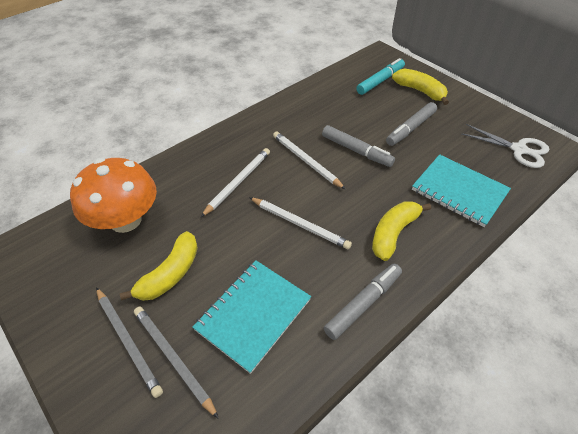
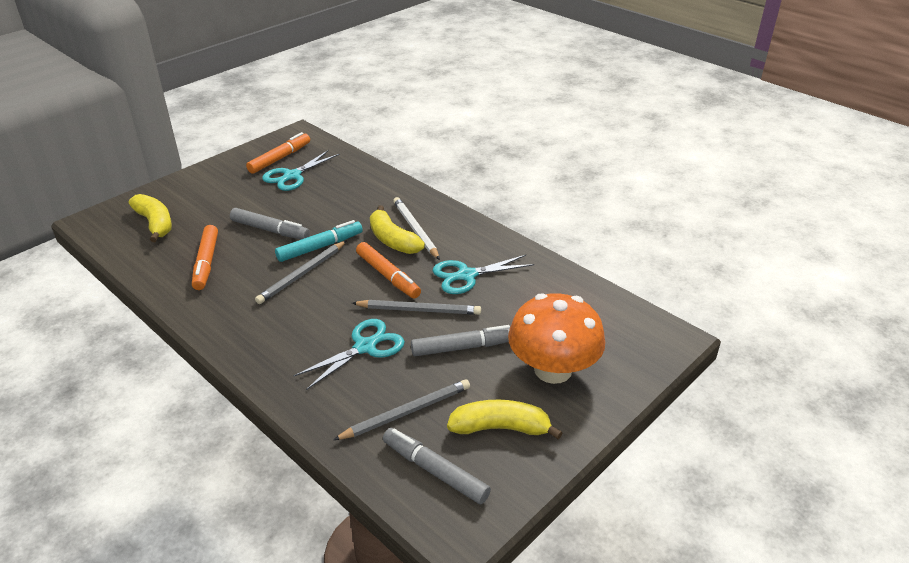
grey pencil: 2 -> 3
orange marker: 0 -> 3
turquoise notebook: 2 -> 0
turquoise scissors: 0 -> 3
white pencil: 3 -> 1
white scissors: 1 -> 0

